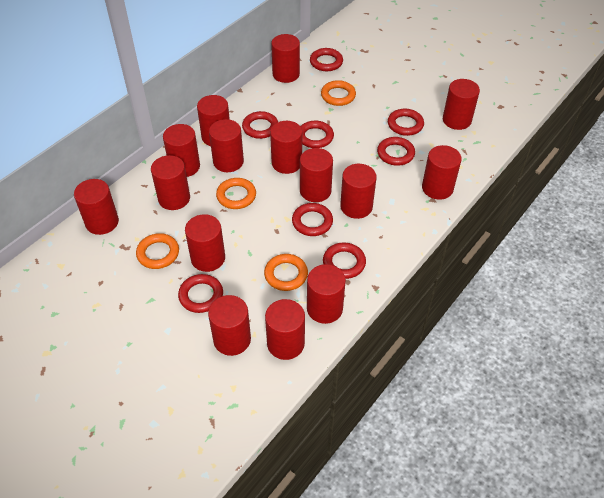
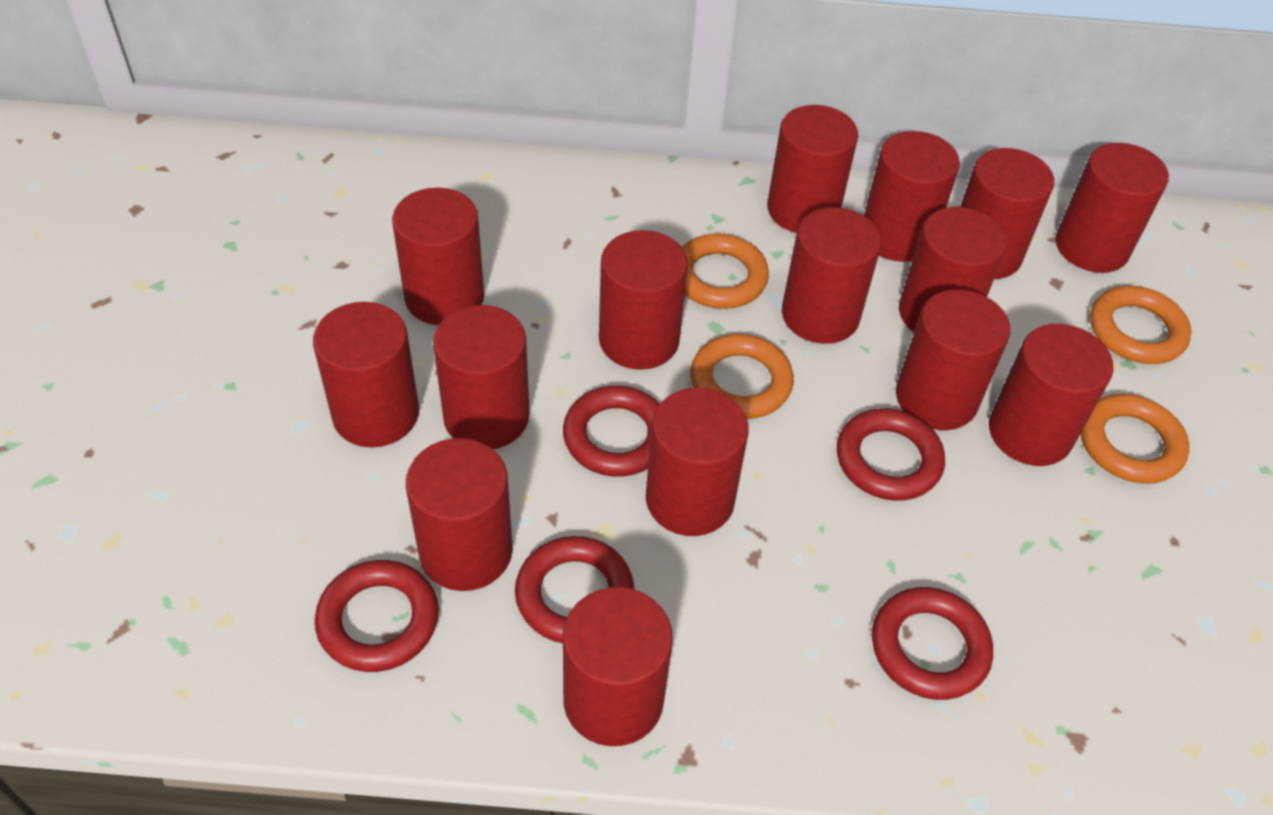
red ring: 8 -> 5

